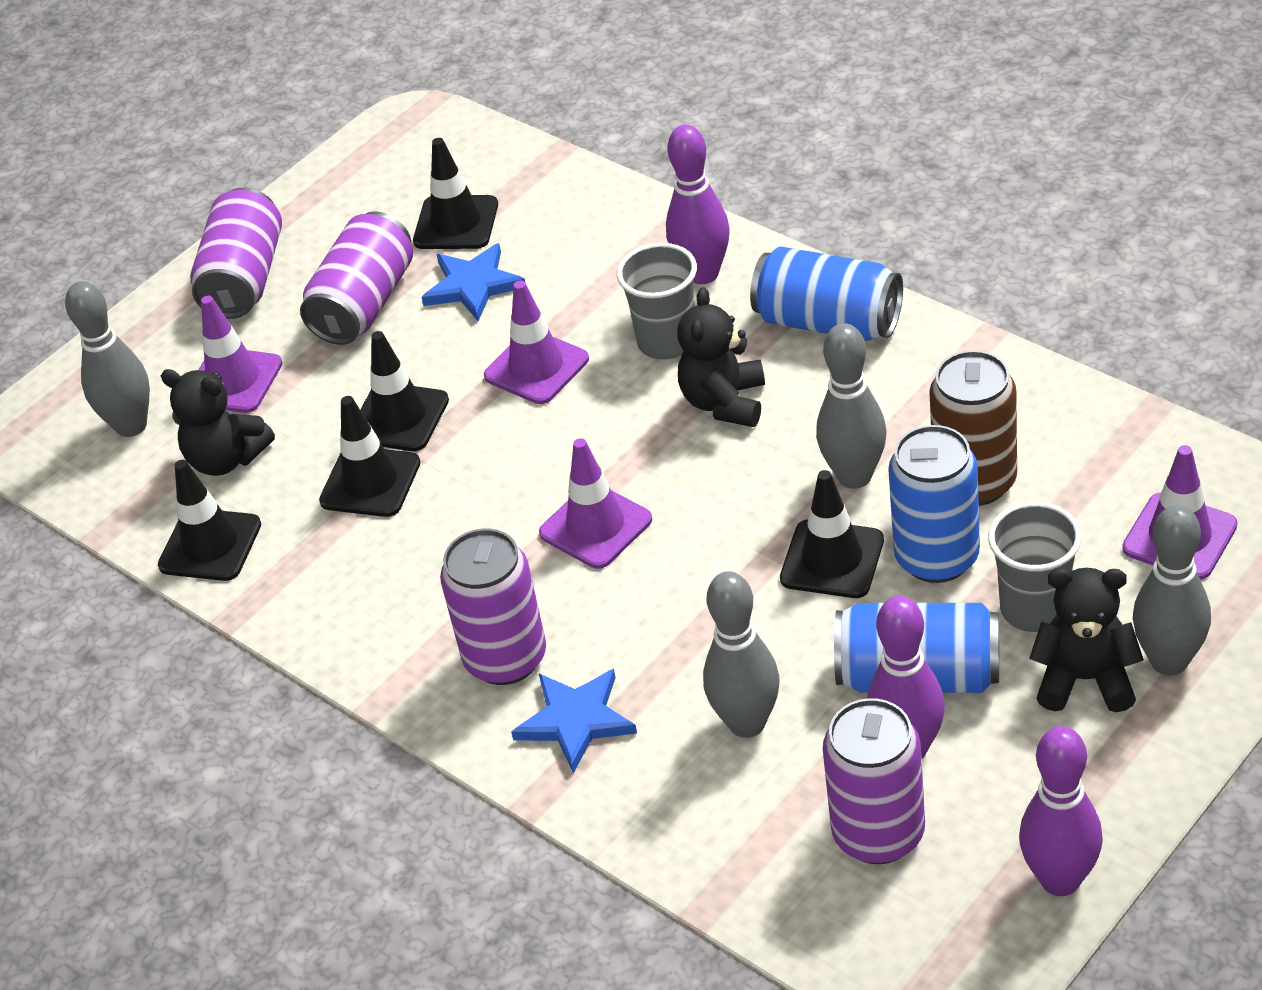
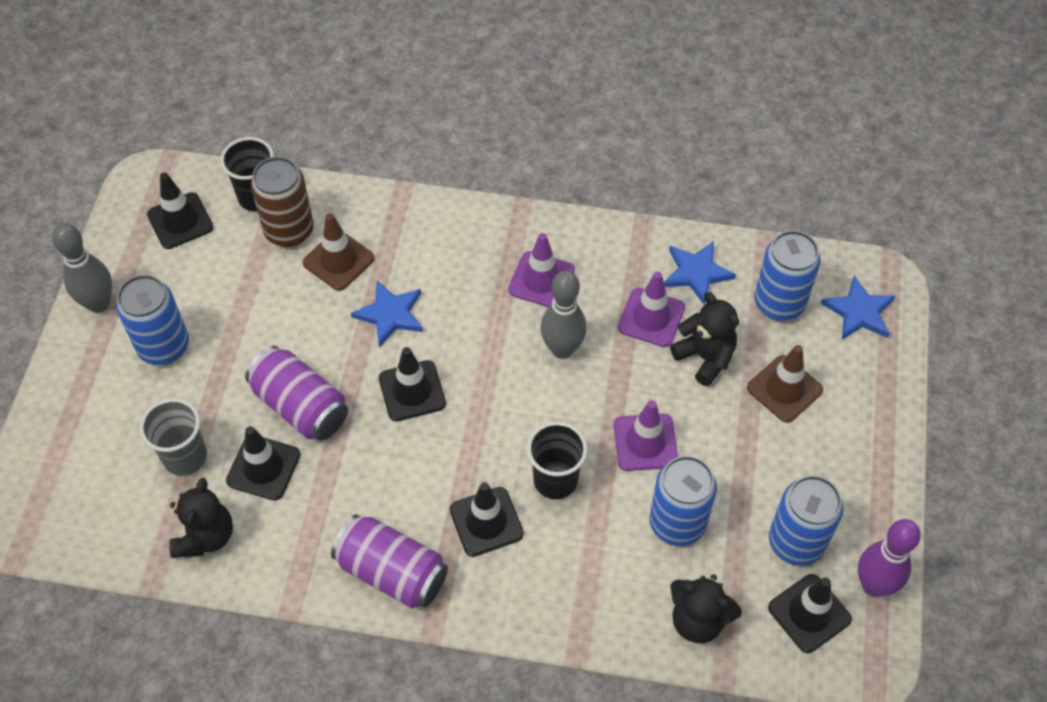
black cup: 0 -> 2
blue can: 3 -> 4
blue star: 2 -> 3
brown traffic cone: 0 -> 2
grey bowling pin: 4 -> 2
grey cup: 2 -> 1
purple bowling pin: 3 -> 1
purple can: 4 -> 2
purple traffic cone: 4 -> 3

